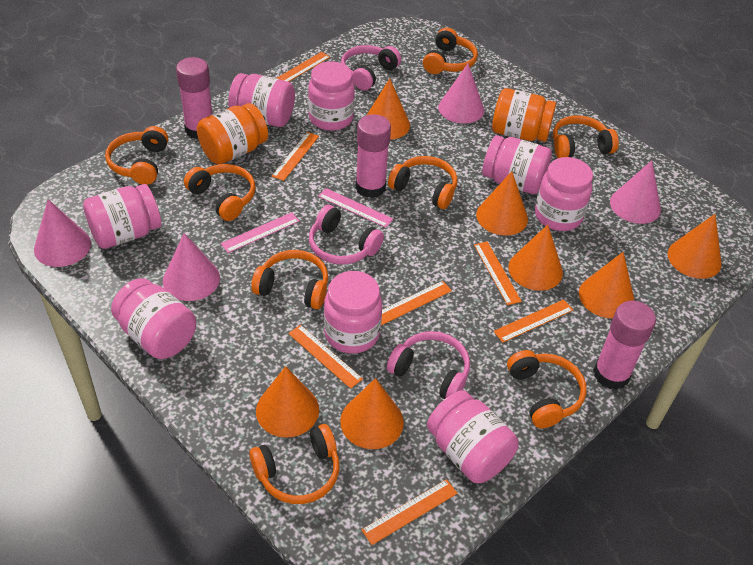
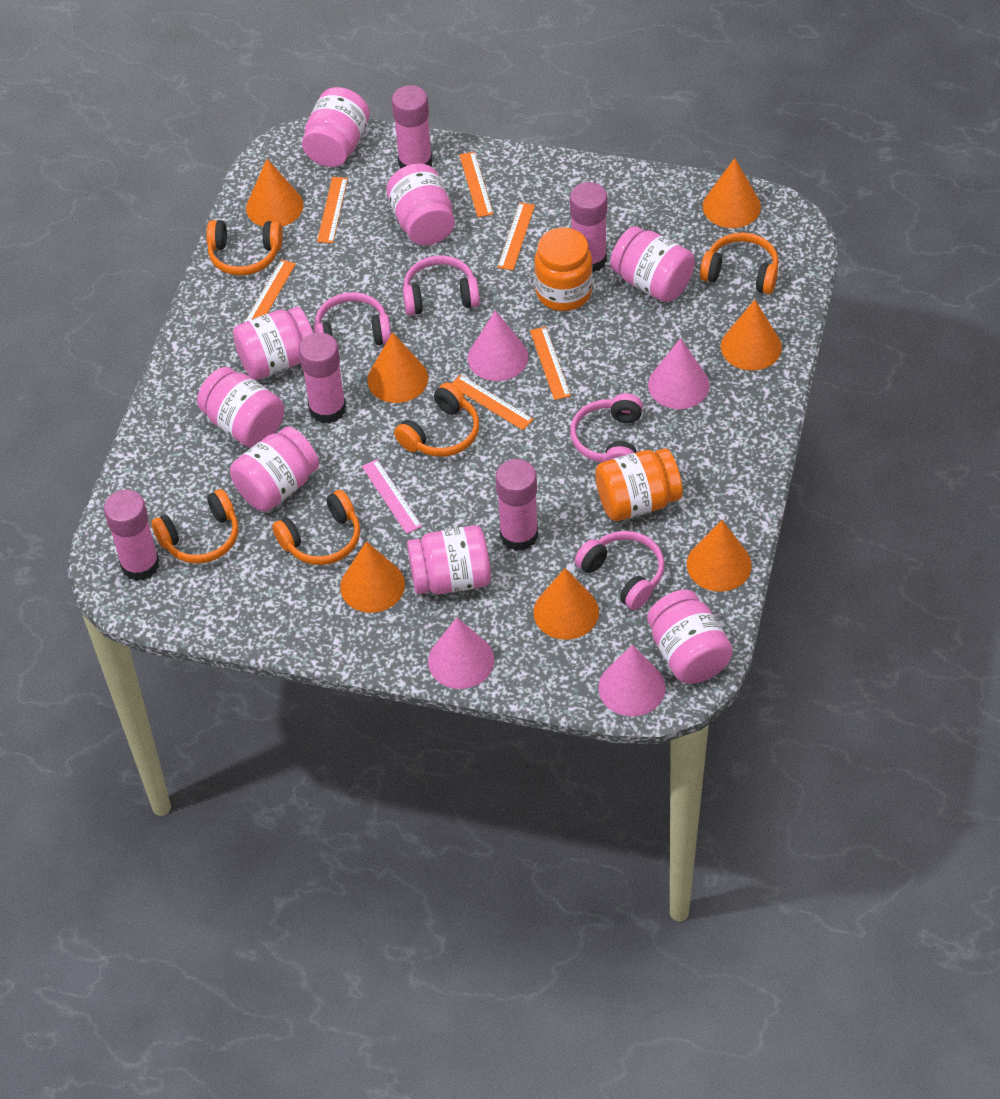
orange headphones: 8 -> 5
orange ruler: 7 -> 6
pink glue stick: 3 -> 5
pink headphones: 3 -> 4
pink ruler: 2 -> 1

